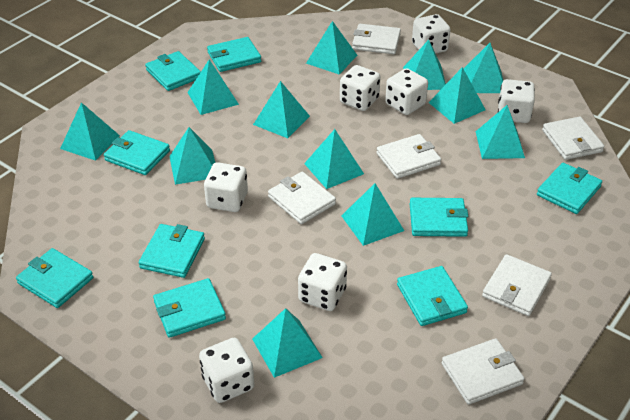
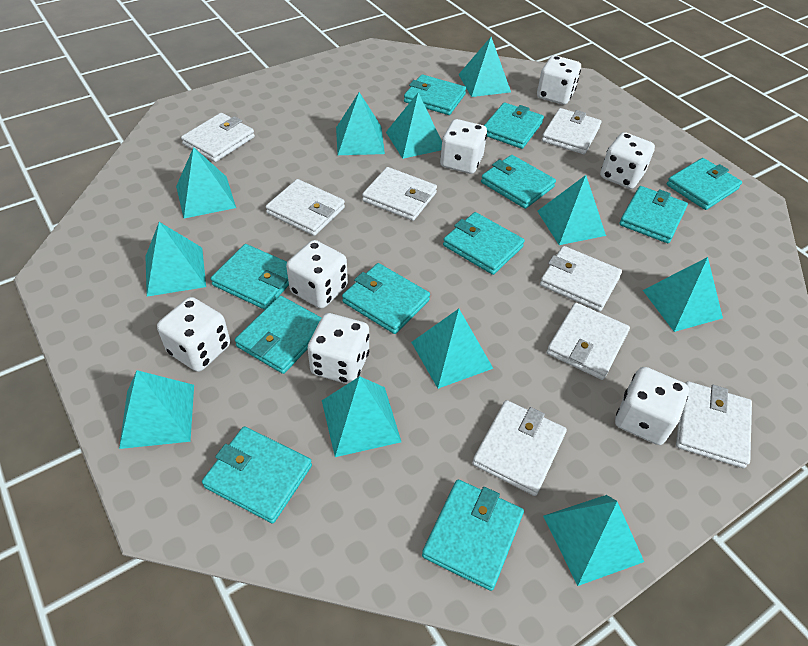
turquoise pyramid: 12 -> 11
turquoise wallet: 9 -> 11
white wallet: 6 -> 8

